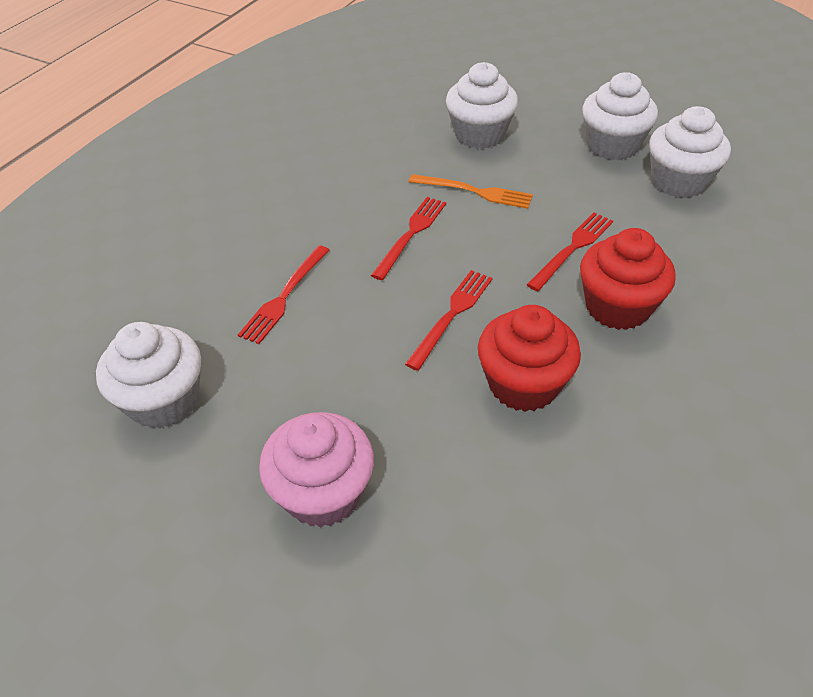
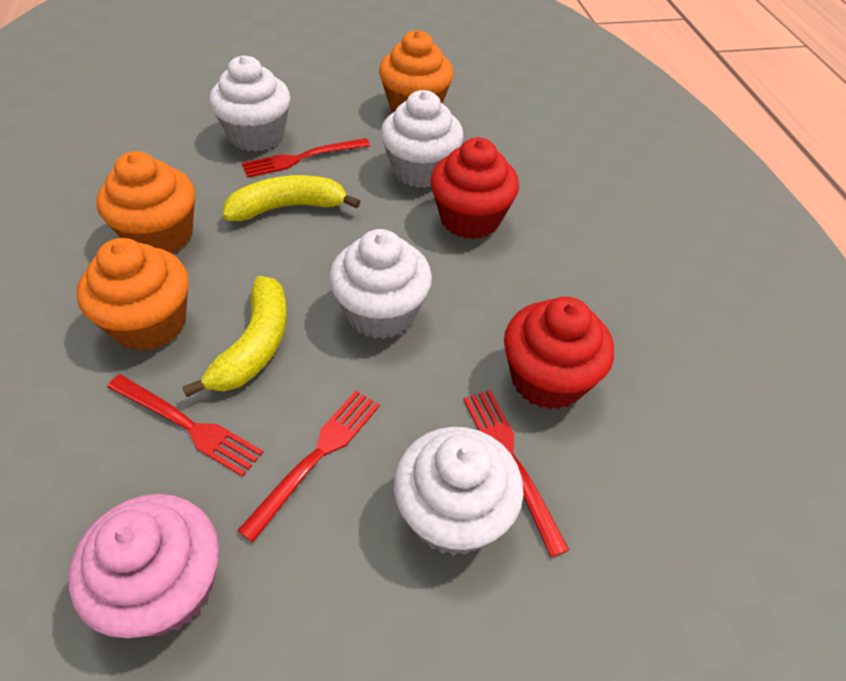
orange cupcake: 0 -> 3
orange fork: 1 -> 0
yellow banana: 0 -> 2

